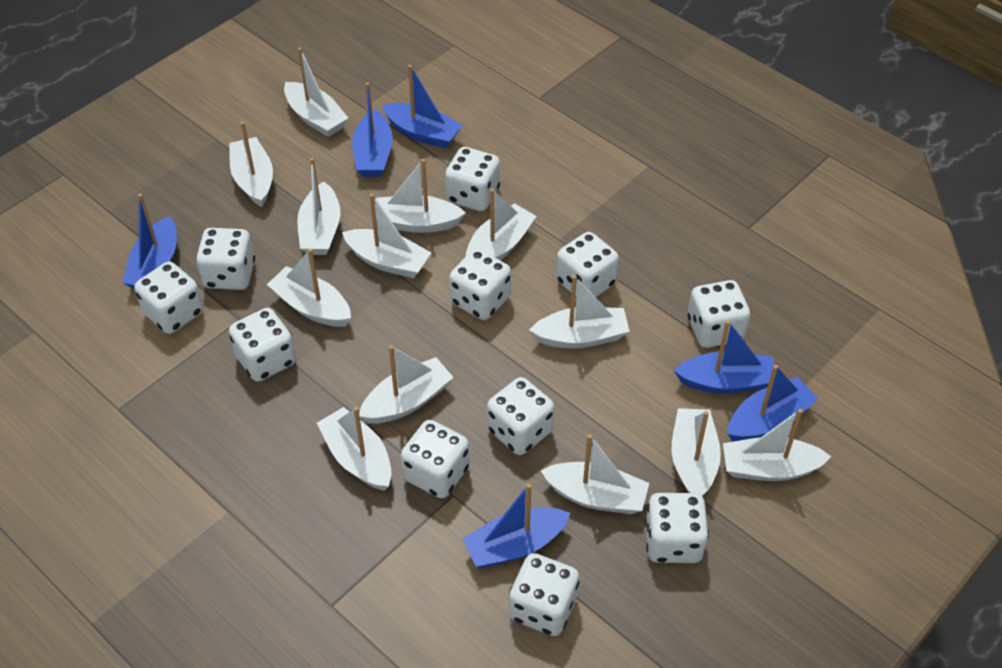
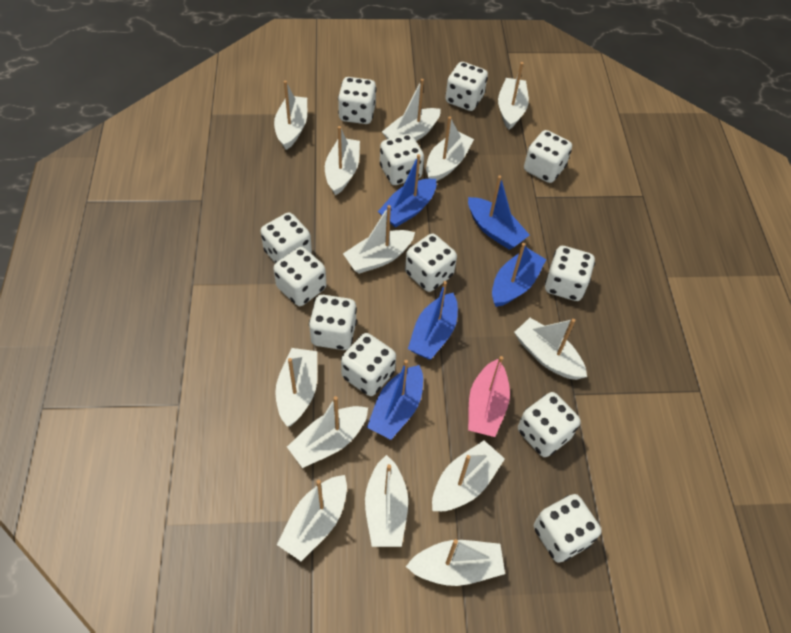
blue boat: 6 -> 5
pink boat: 0 -> 1
white dice: 11 -> 12

